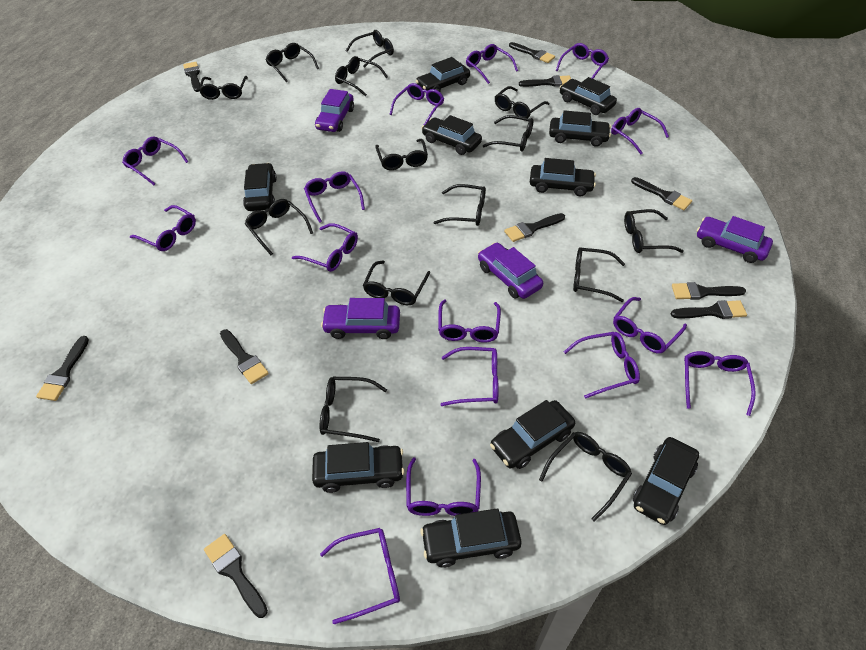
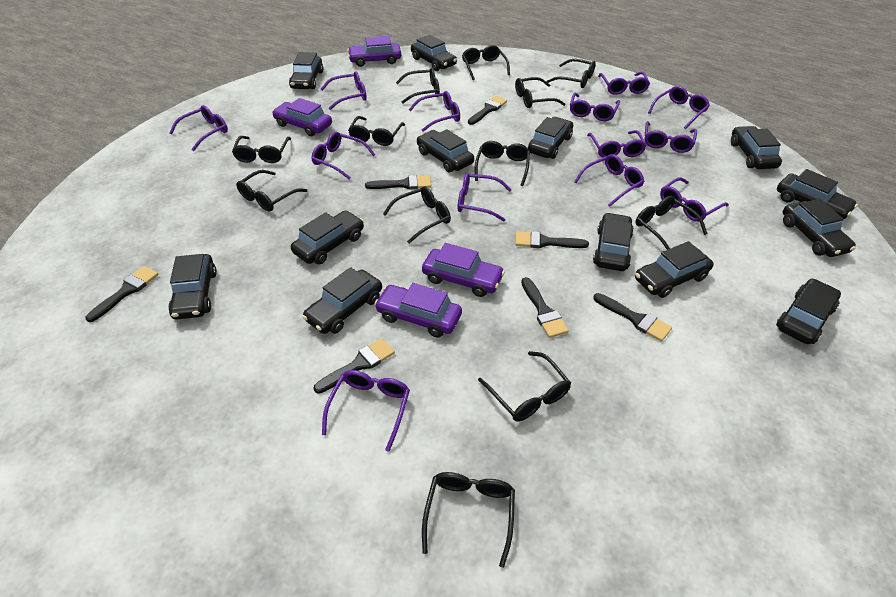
black brush: 10 -> 7
black car: 10 -> 13
black glasses: 14 -> 12
purple glasses: 15 -> 13

